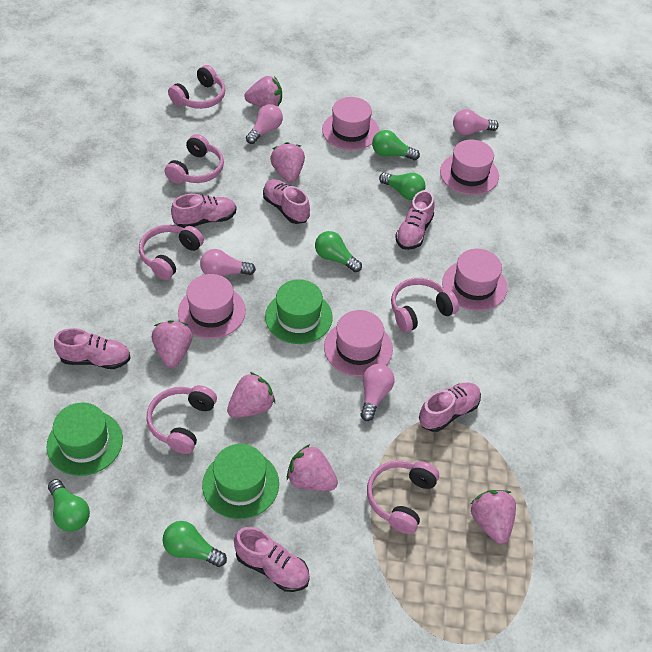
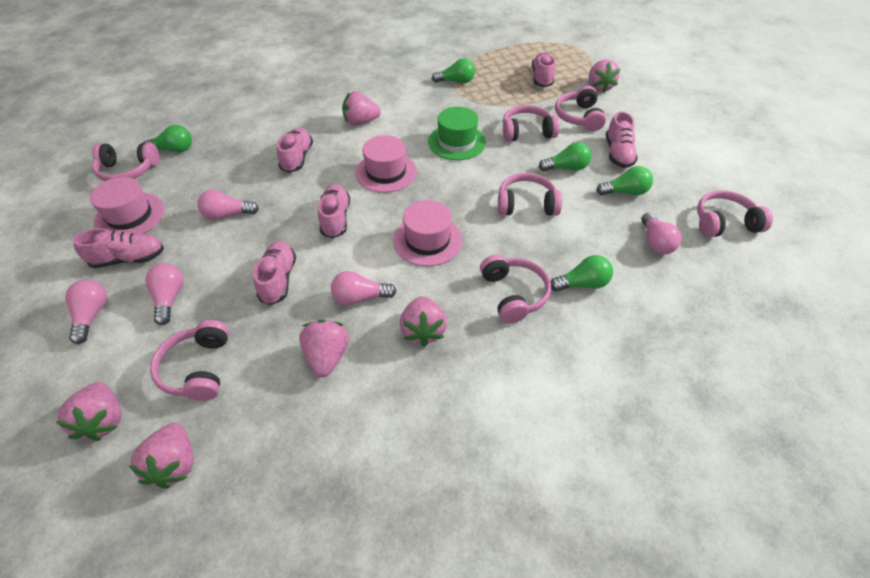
green hat: 3 -> 1
pink hat: 5 -> 3
pink headphones: 6 -> 7
pink light bulb: 4 -> 5

